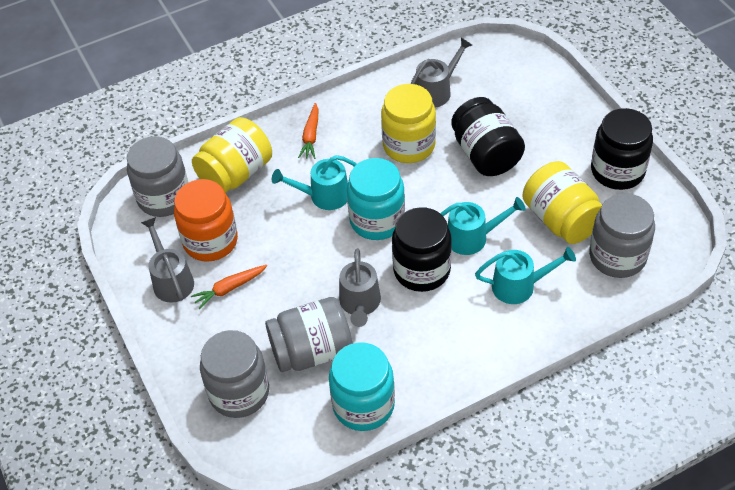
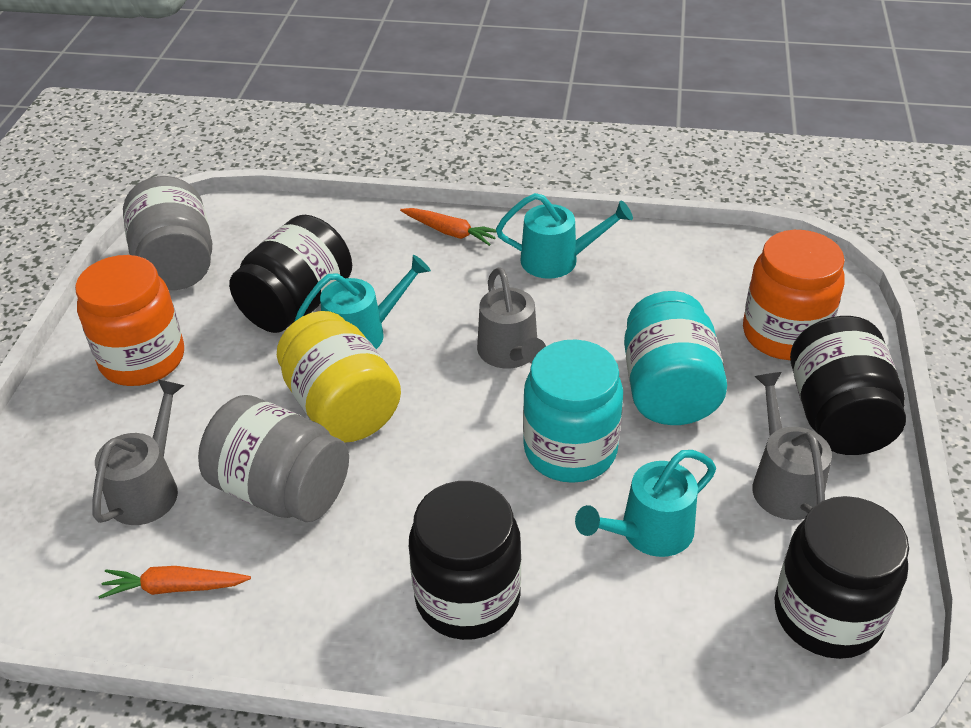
black jar: 3 -> 4
grey jar: 4 -> 2
orange jar: 1 -> 2
yellow jar: 3 -> 1

